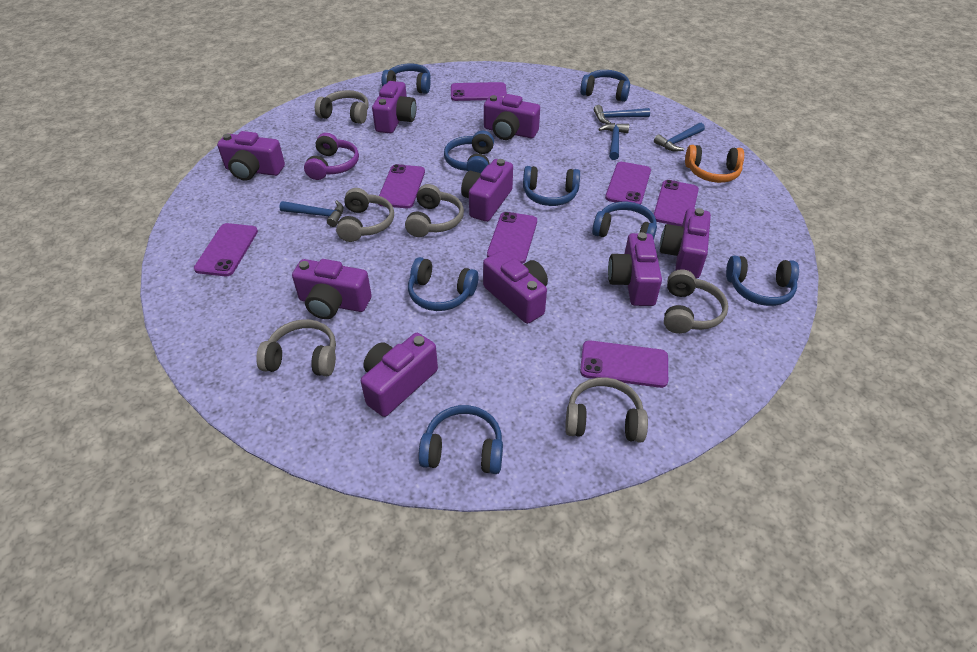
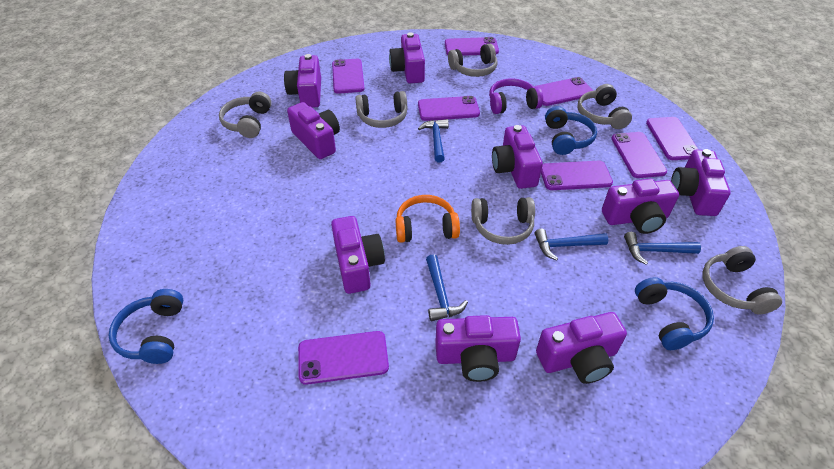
blue headphones: 8 -> 3
purple phone: 7 -> 8

